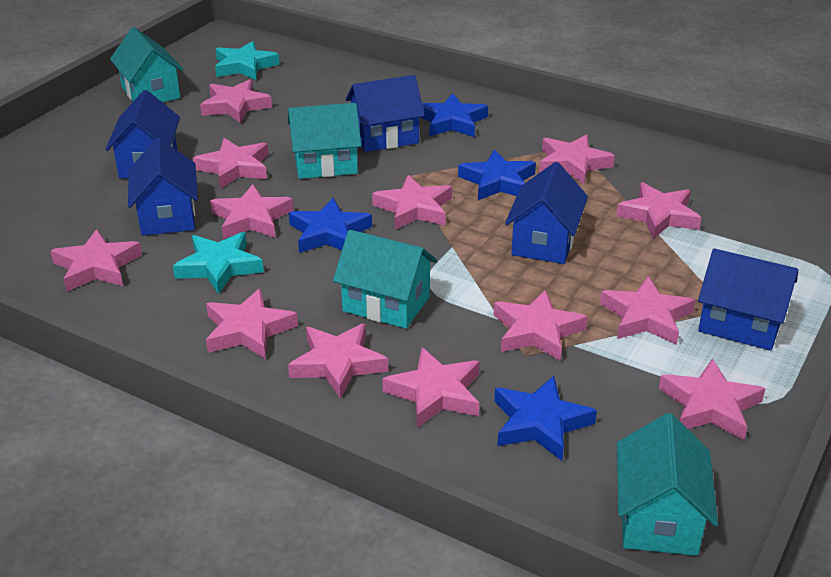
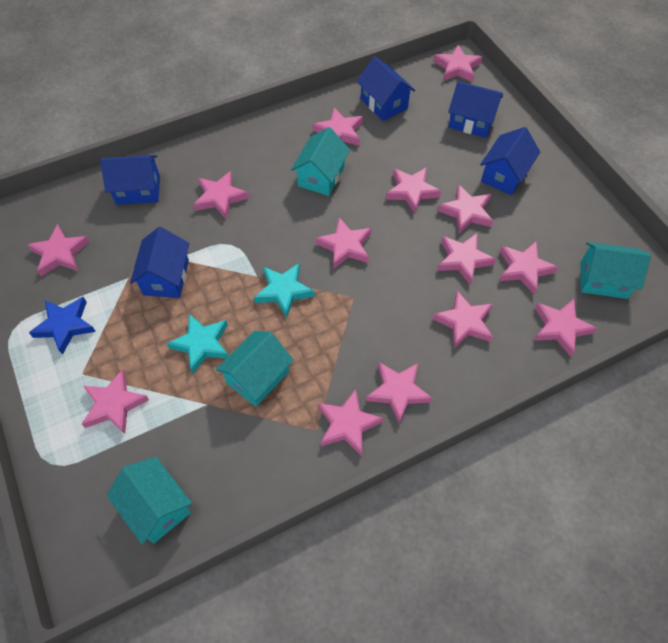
blue star: 4 -> 1
pink star: 13 -> 14

